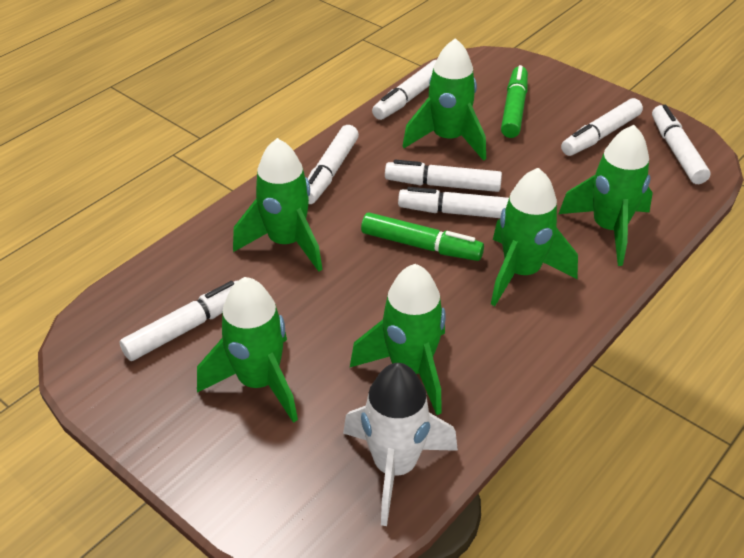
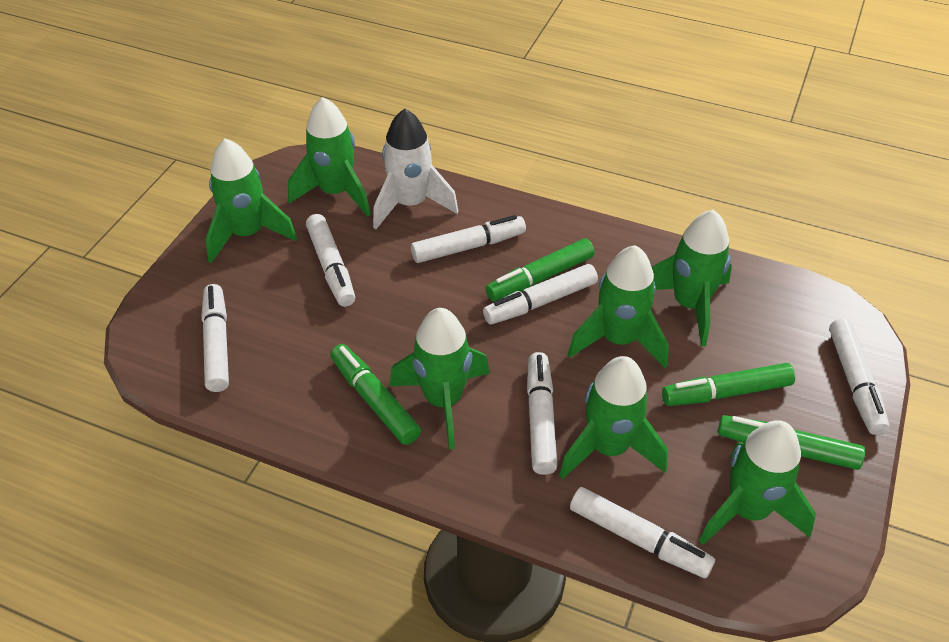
green marker: 2 -> 4
green rocket: 6 -> 7

